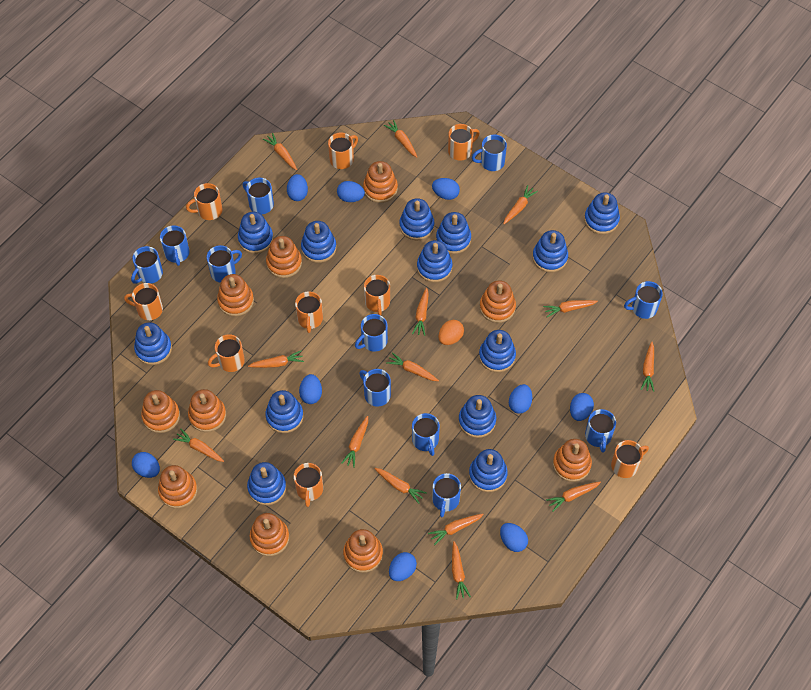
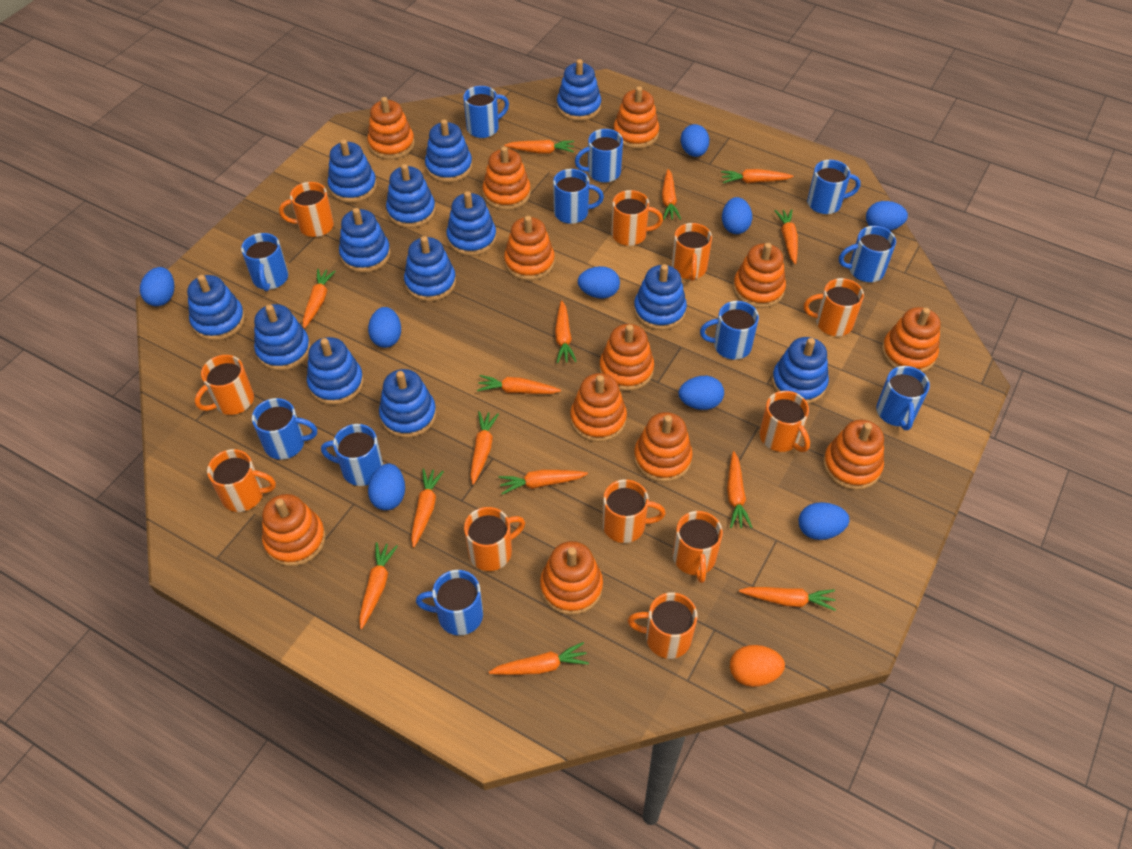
orange mug: 9 -> 11
orange stacking toy: 10 -> 12

